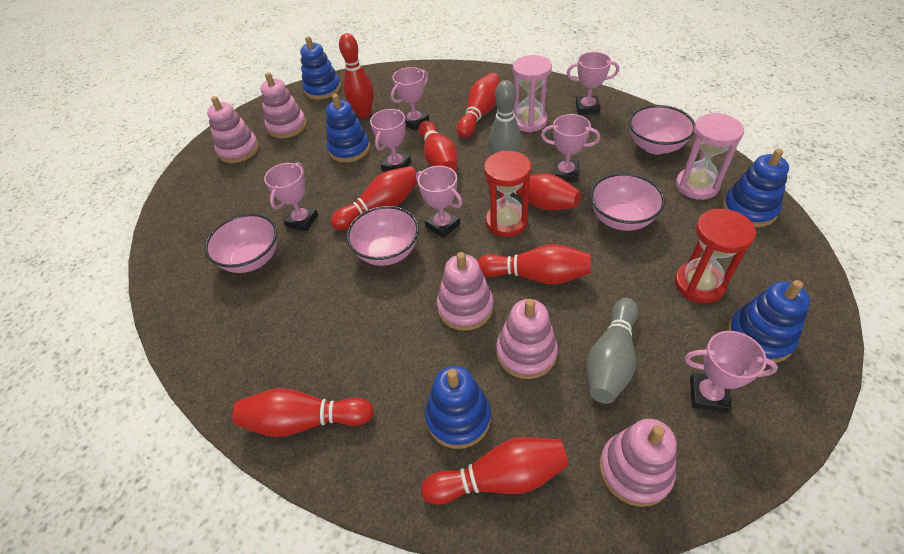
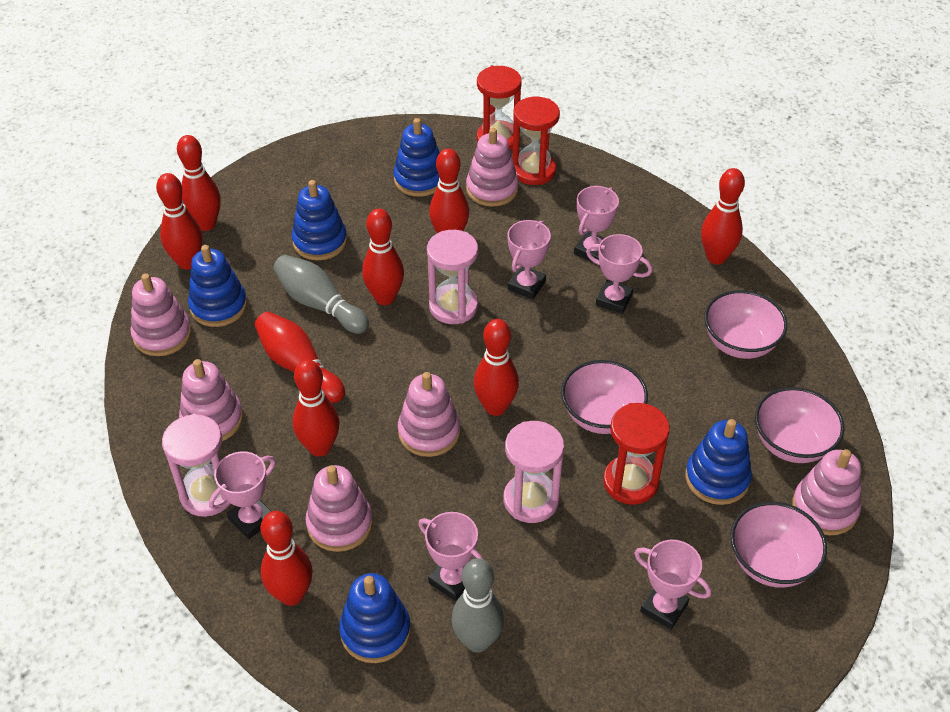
pink hourglass: 2 -> 3
pink stacking toy: 5 -> 6
pink trophy: 7 -> 6
red bowling pin: 8 -> 9
red hourglass: 2 -> 3

